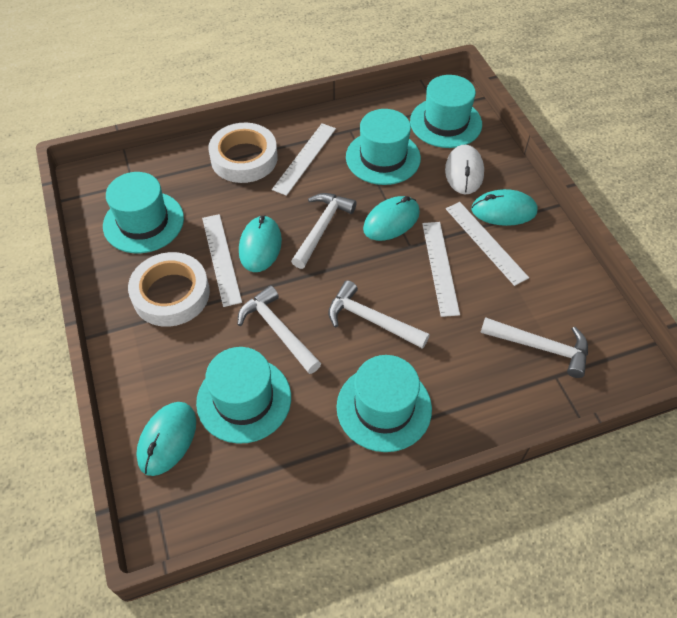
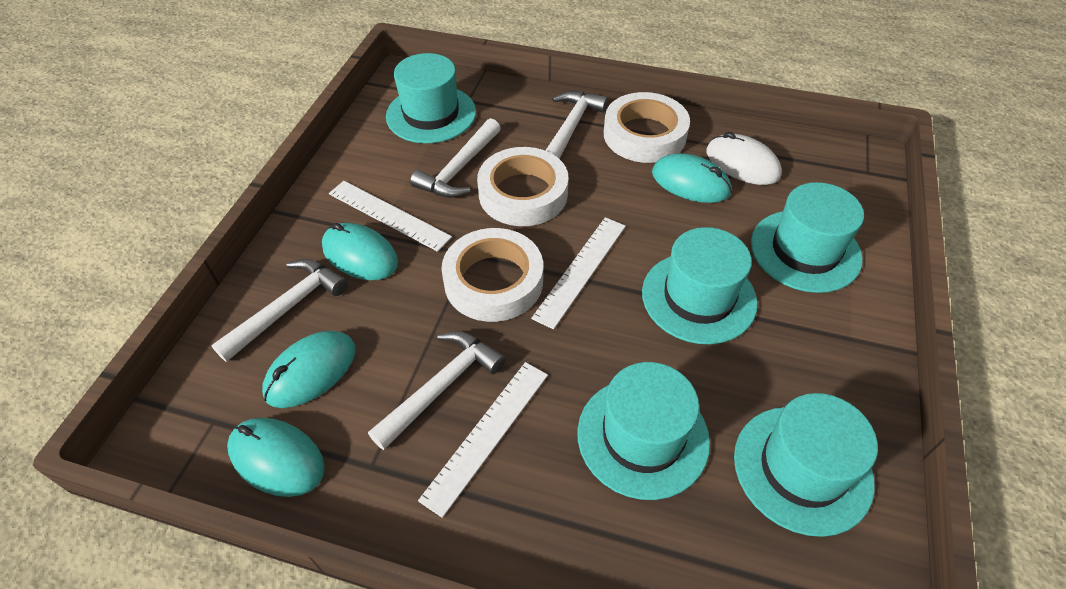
white ruler: 4 -> 3
white tape: 2 -> 3

